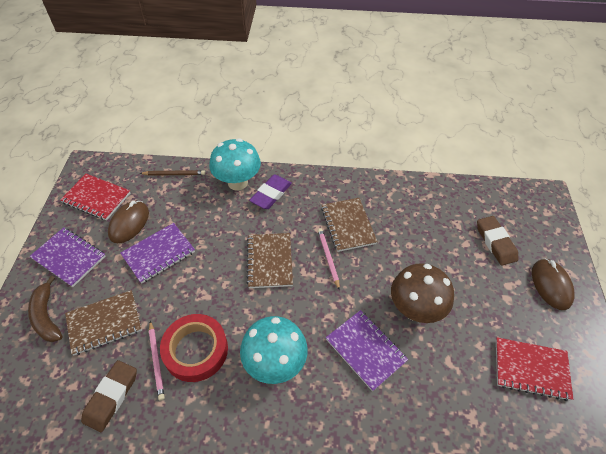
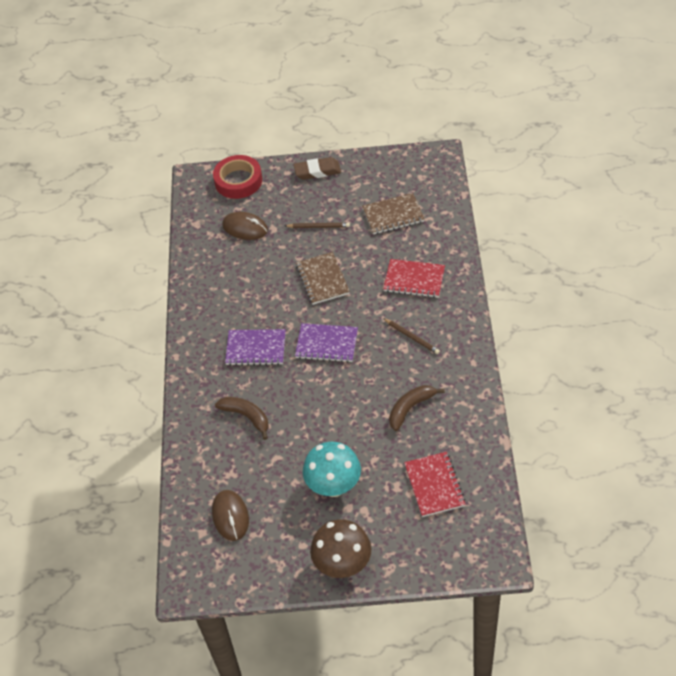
brown banana: 1 -> 2
brown eraser: 2 -> 1
brown notebook: 3 -> 2
brown pencil: 1 -> 2
pink pencil: 2 -> 0
purple eraser: 1 -> 0
purple notebook: 3 -> 2
turquoise mushroom: 2 -> 1

